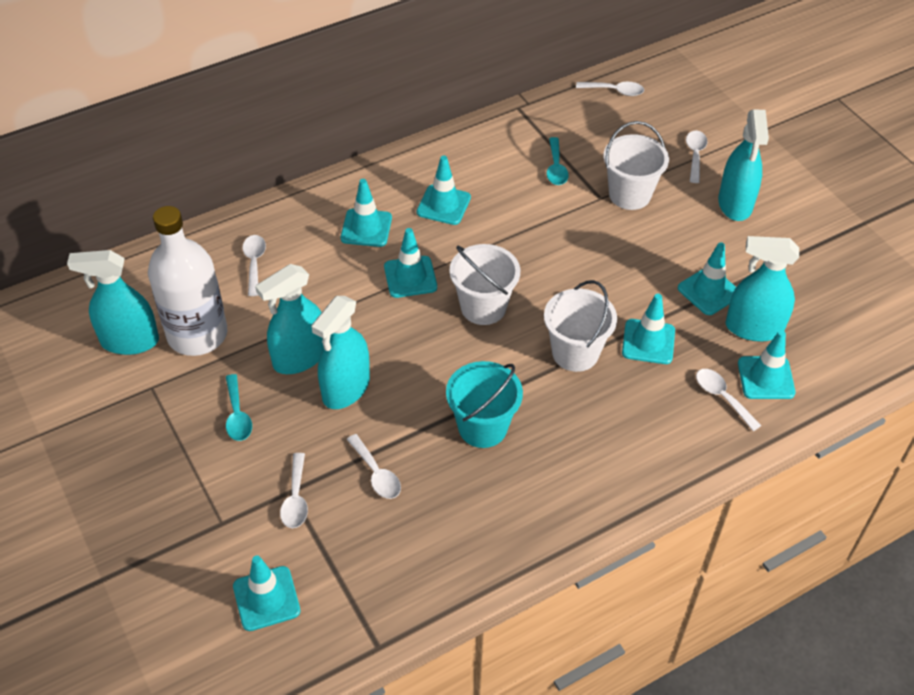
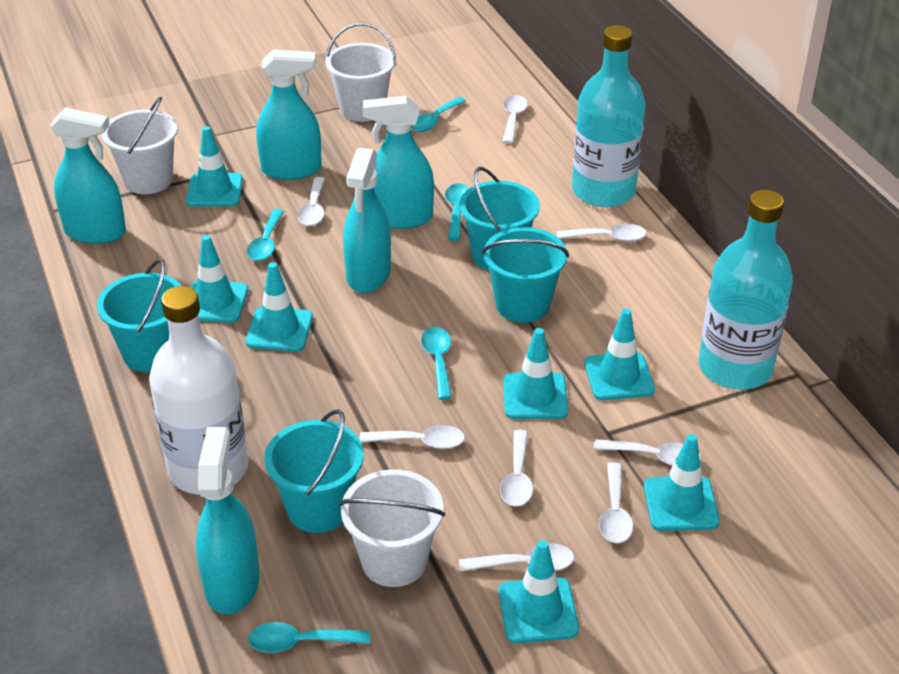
turquoise bottle: 0 -> 2
turquoise bucket: 1 -> 4
turquoise spoon: 2 -> 5
white spoon: 6 -> 8

